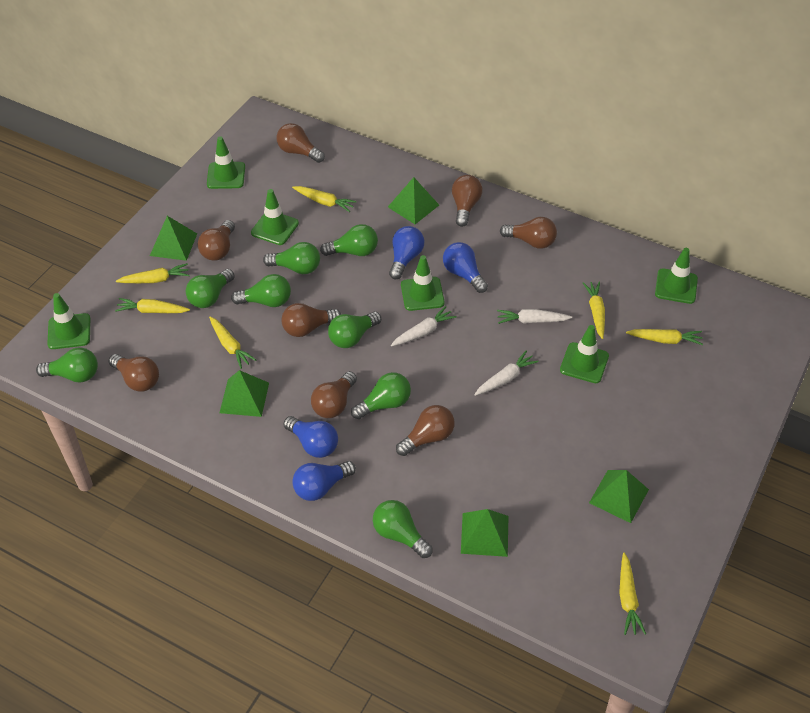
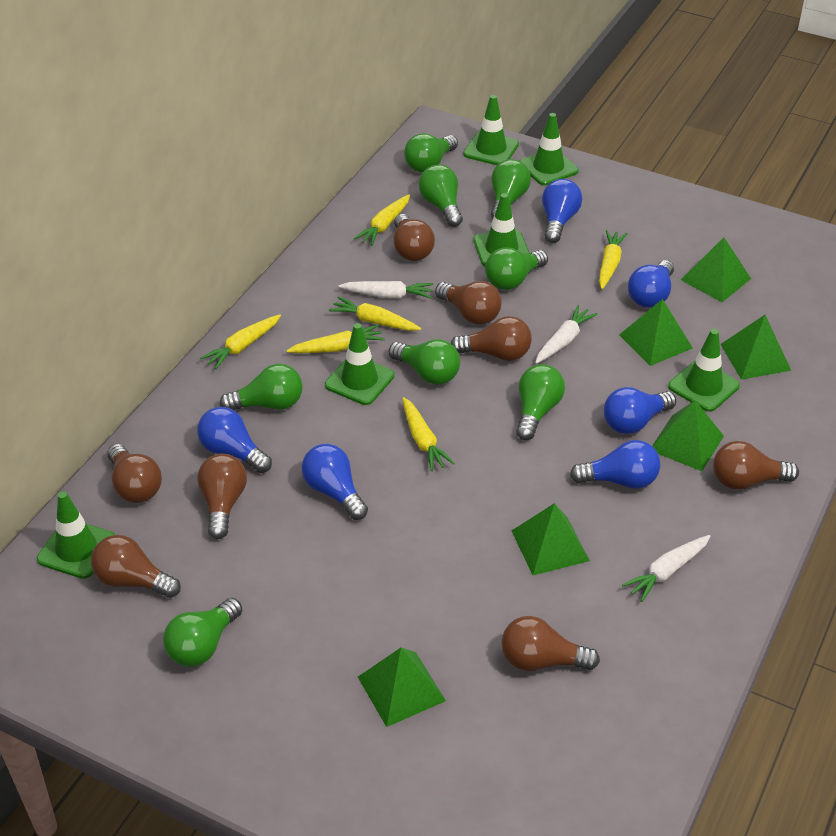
blue light bulb: 4 -> 6
green pyramid: 5 -> 6
yellow carrot: 7 -> 6

